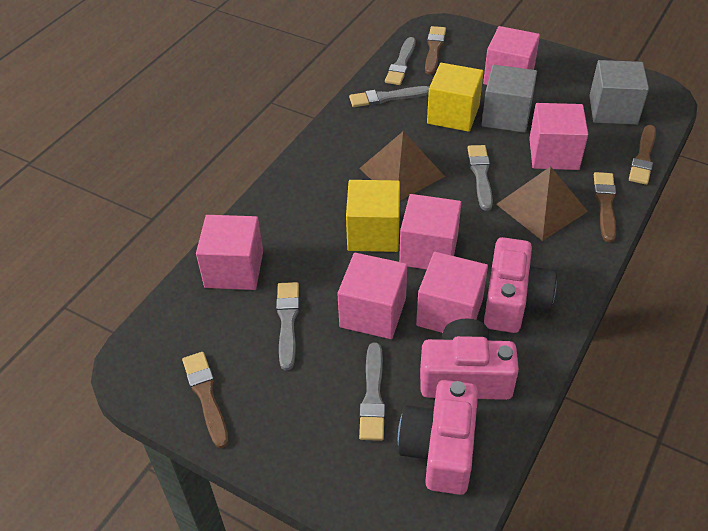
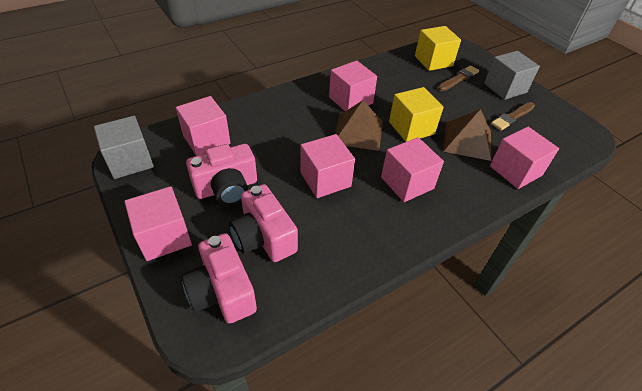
brown brush: 4 -> 2
grey brush: 5 -> 0

